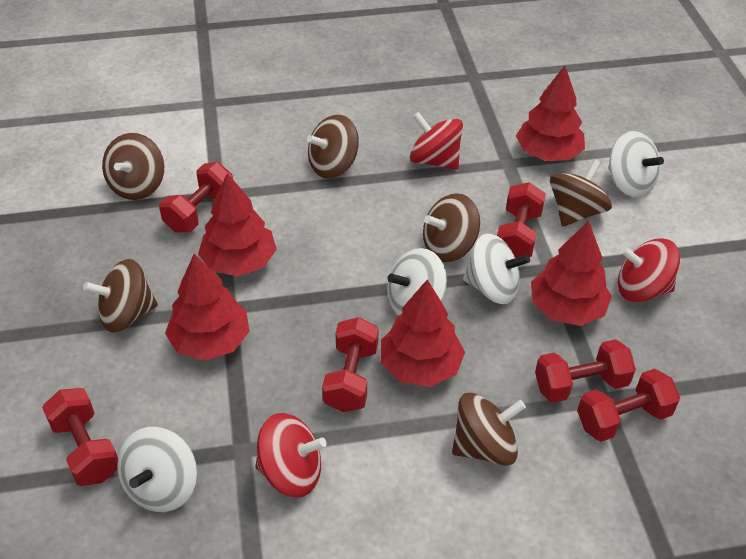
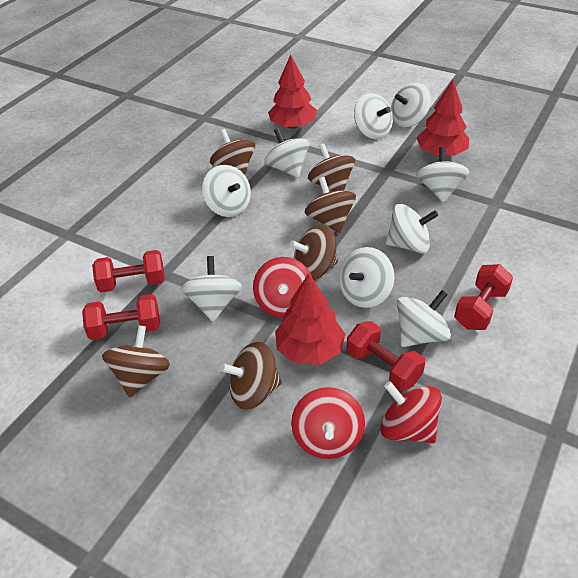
red dumbbell: 6 -> 4
red tree: 5 -> 3
white spinning top: 4 -> 9

